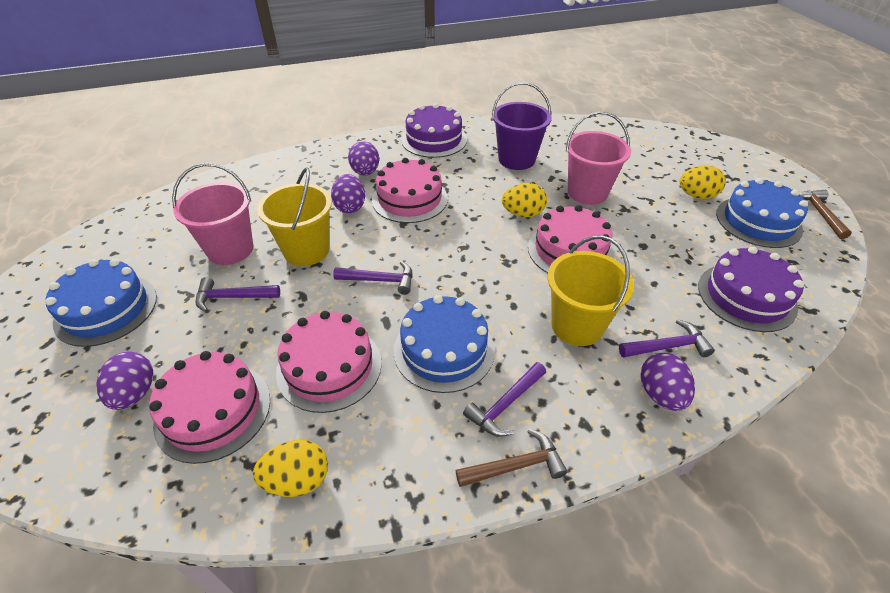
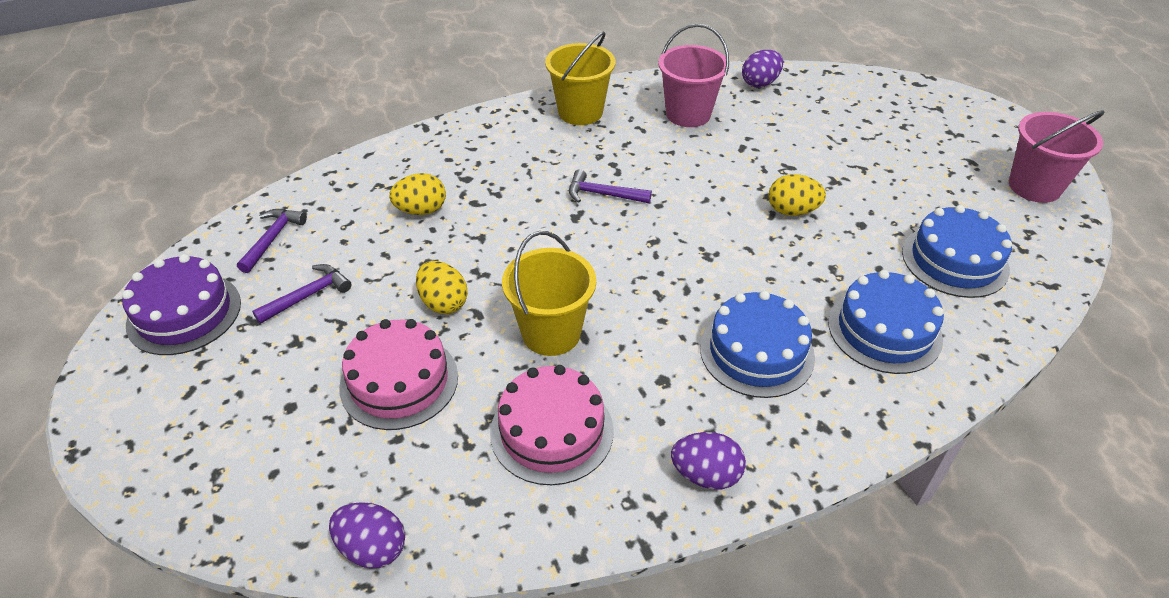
brown hammer: 2 -> 0
pink cake: 4 -> 2
purple bucket: 1 -> 0
purple cake: 2 -> 1
purple egg: 4 -> 3
purple hammer: 4 -> 3

